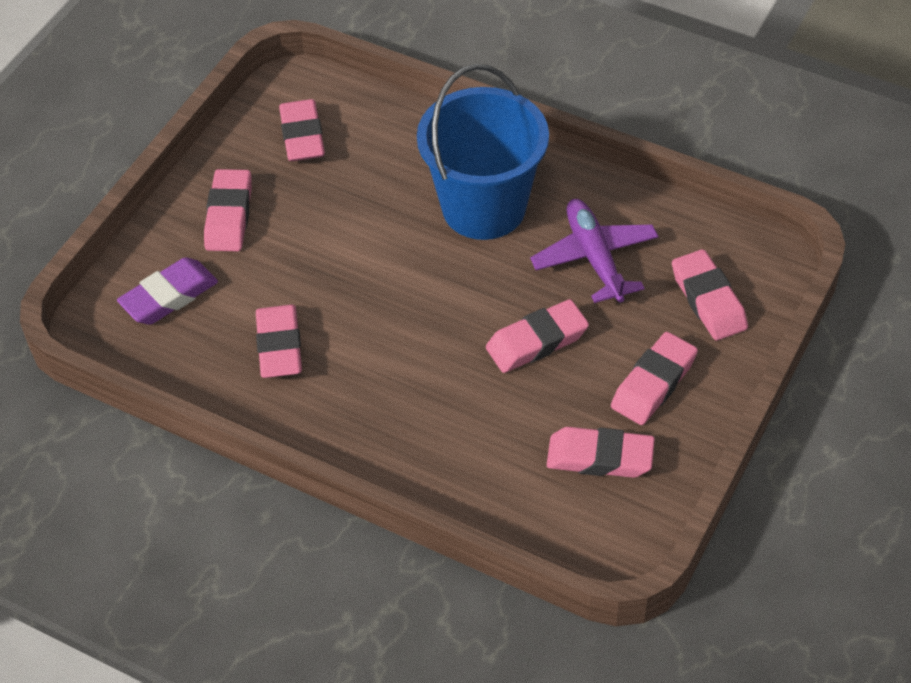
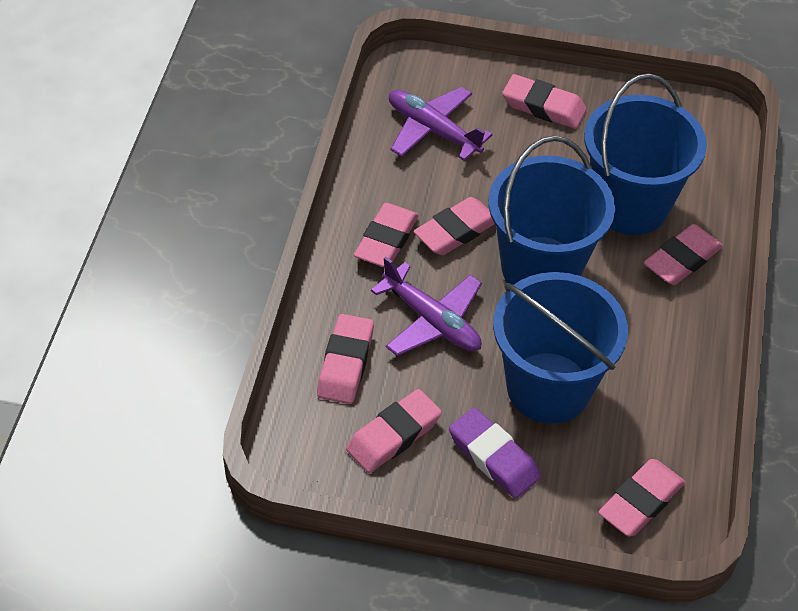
blue bucket: 1 -> 3
purple plane: 1 -> 2

